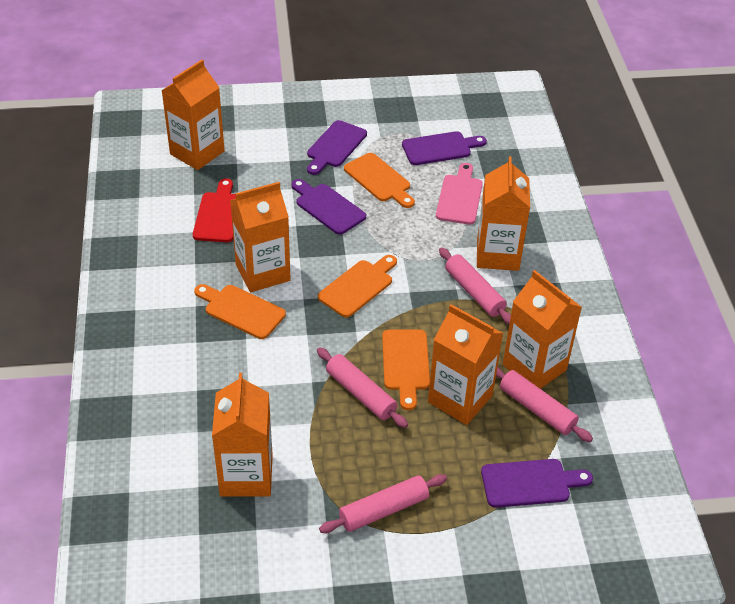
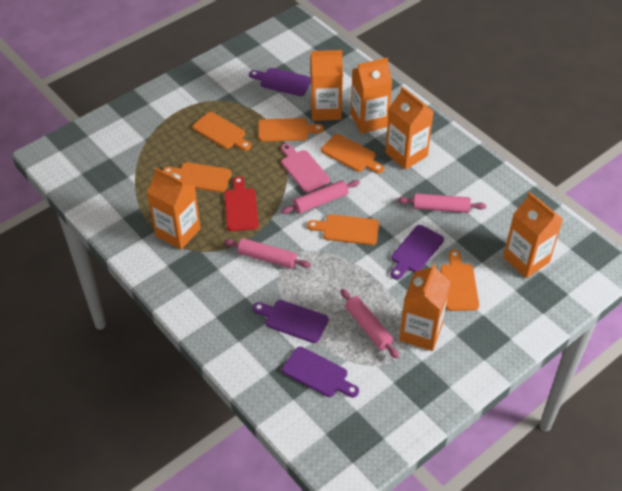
orange cutting board: 4 -> 6

